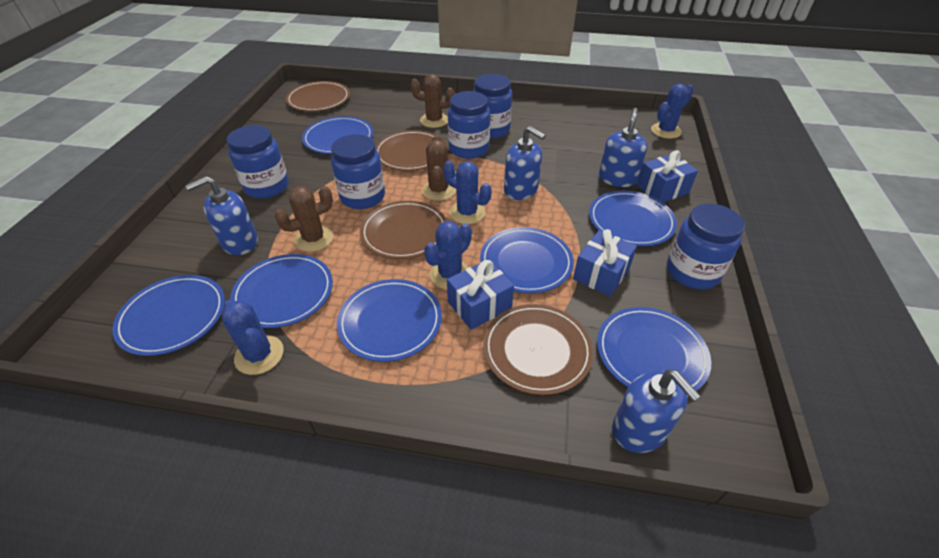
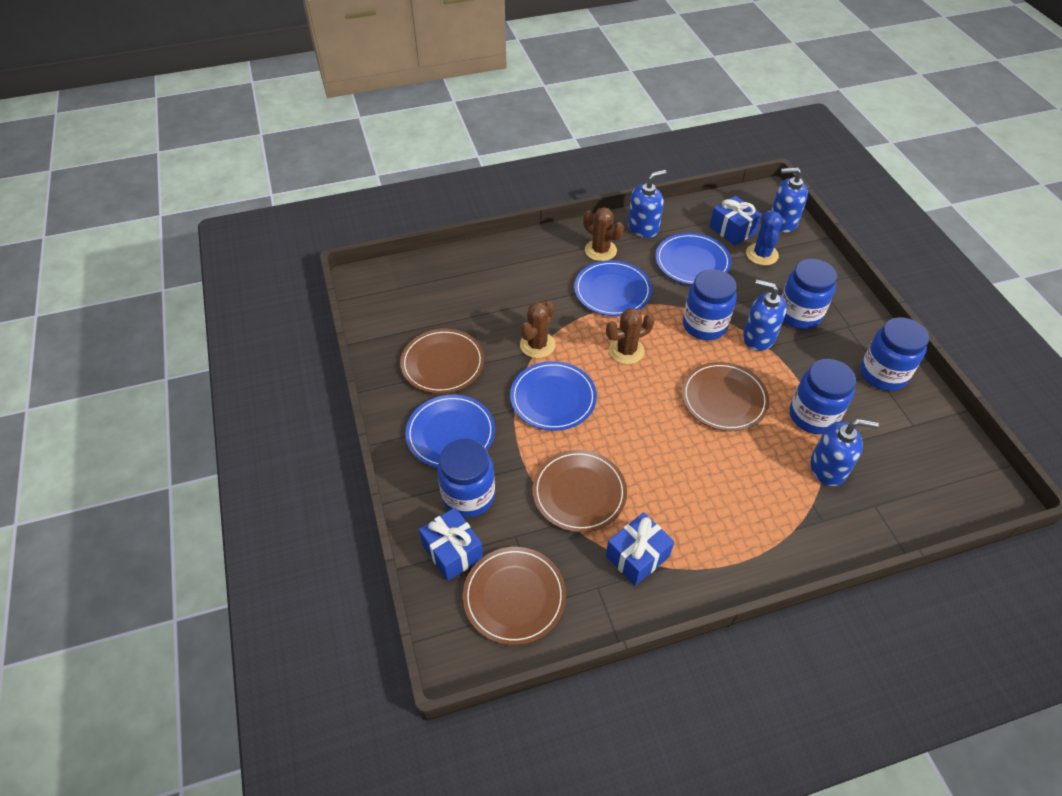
blue cactus: 4 -> 1
blue plate: 7 -> 4

